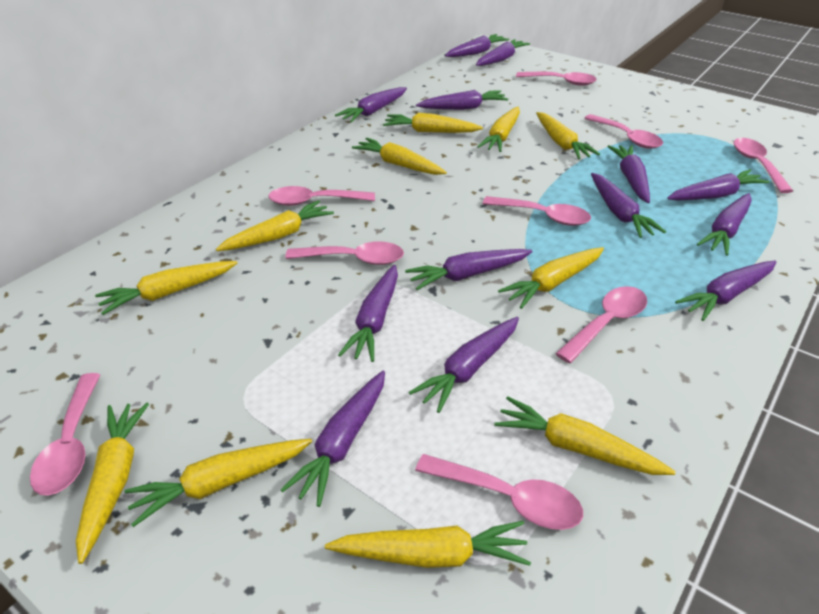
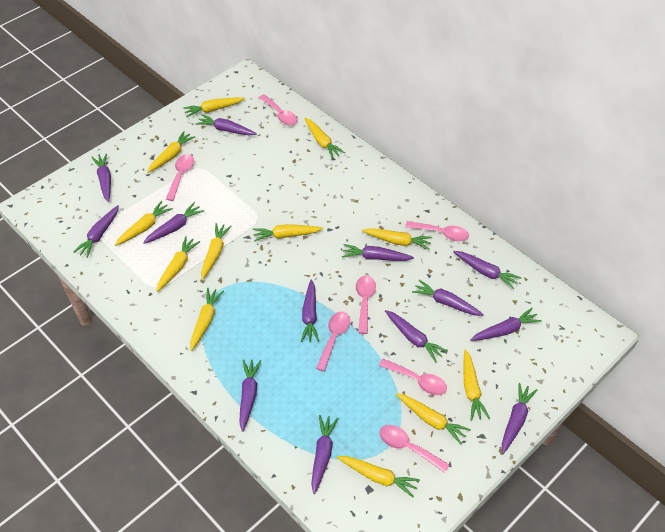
pink spoon: 9 -> 7
yellow carrot: 11 -> 12

